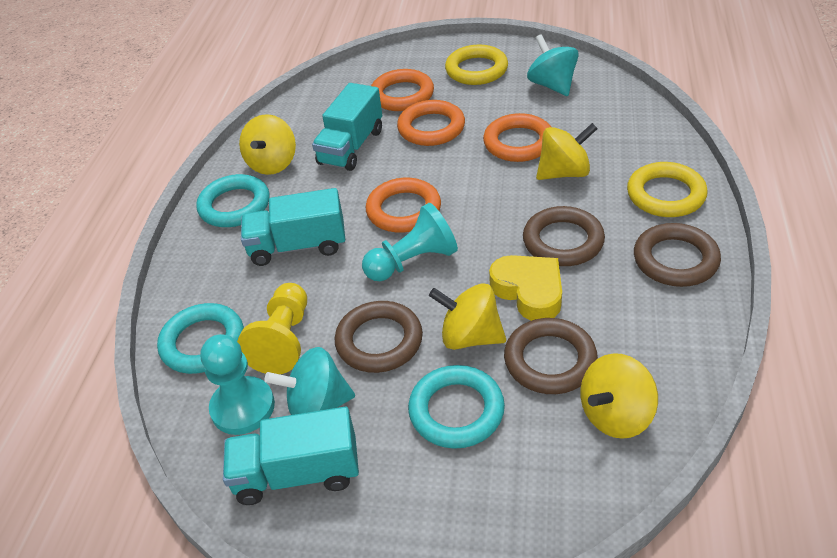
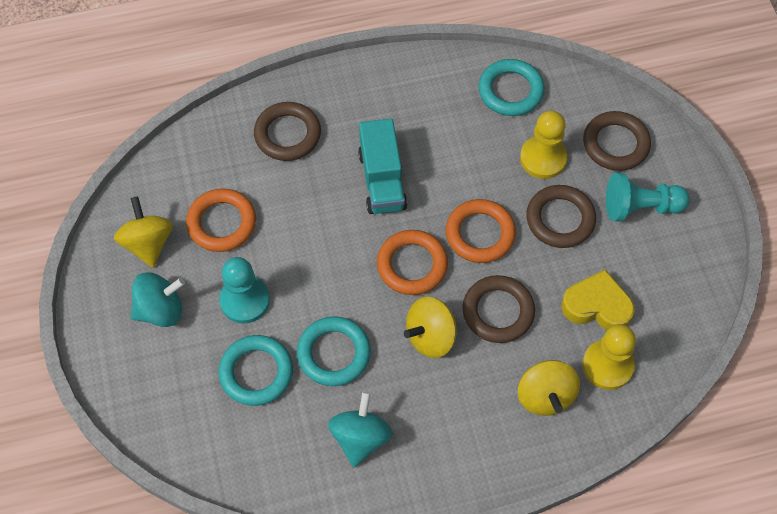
orange ring: 4 -> 3
turquoise truck: 3 -> 1
yellow pawn: 1 -> 2
yellow ring: 2 -> 0
yellow spinning top: 4 -> 3

